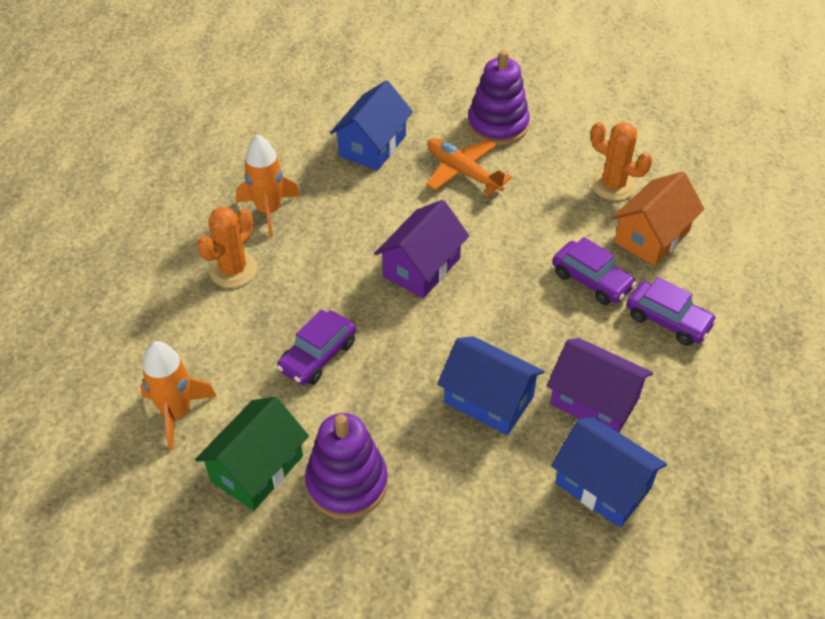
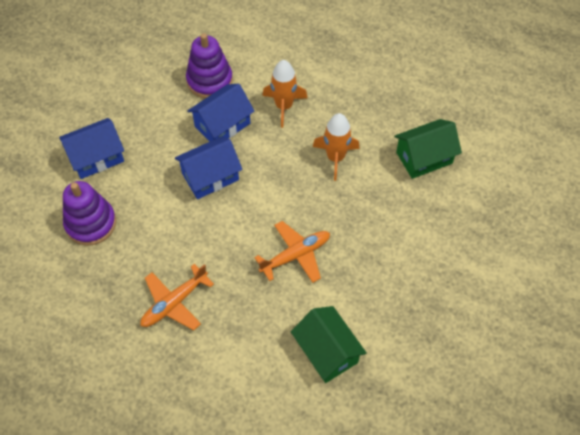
green house: 1 -> 2
orange cactus: 2 -> 0
orange house: 1 -> 0
orange plane: 1 -> 2
purple car: 3 -> 0
purple house: 2 -> 0

